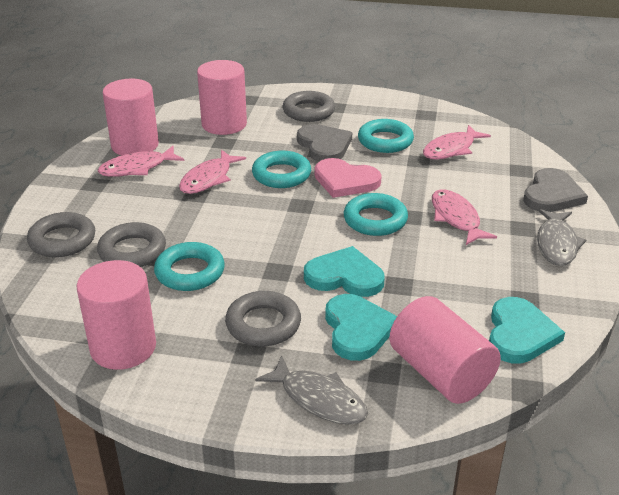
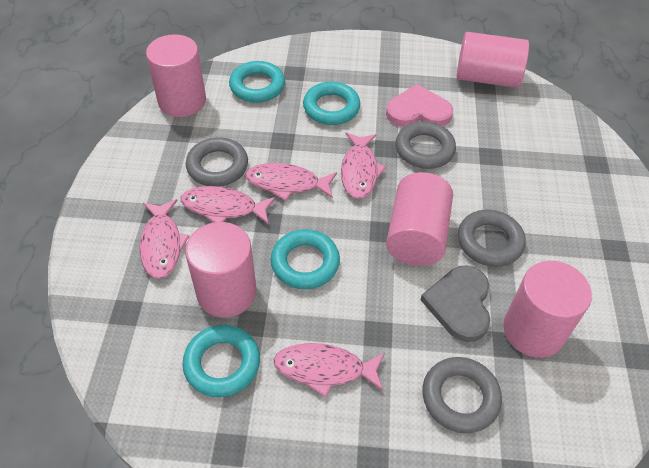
grey fish: 2 -> 0
grey heart: 2 -> 1
pink cylinder: 4 -> 5
pink fish: 4 -> 5
turquoise heart: 3 -> 0

